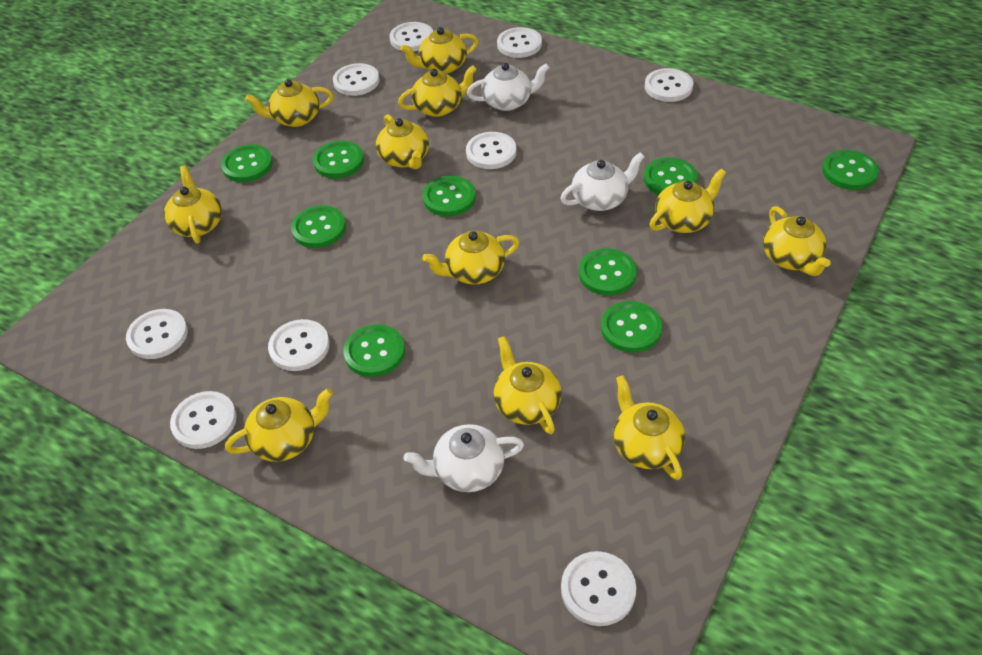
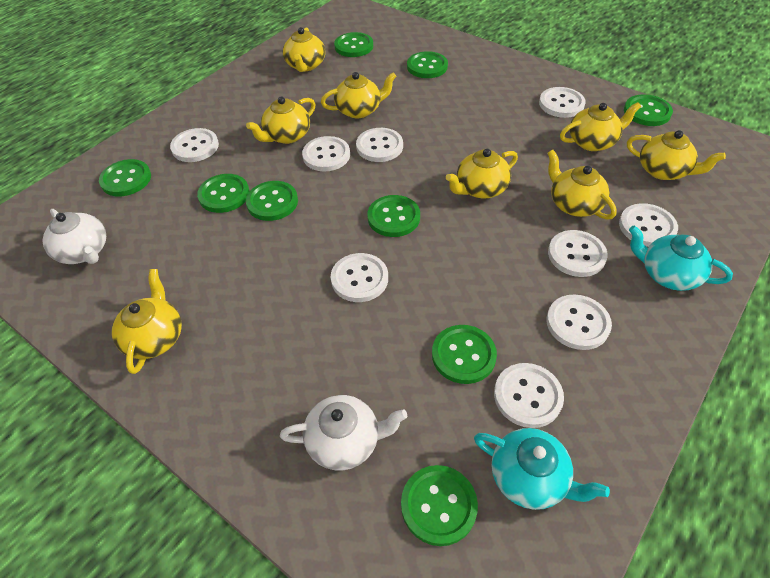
turquoise teapot: 0 -> 2
white teapot: 3 -> 2
yellow teapot: 11 -> 8

